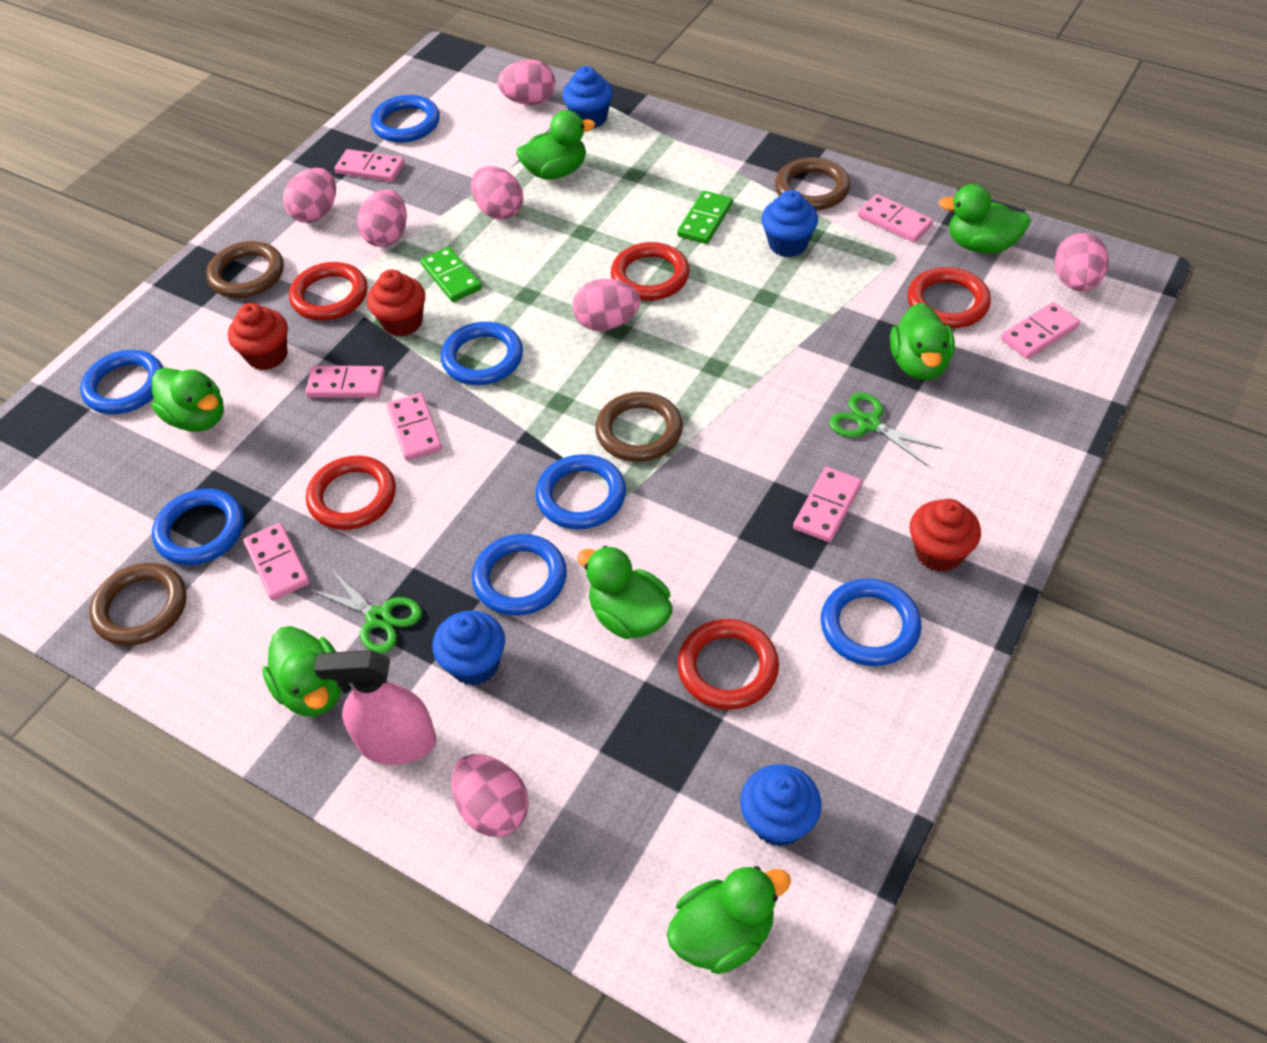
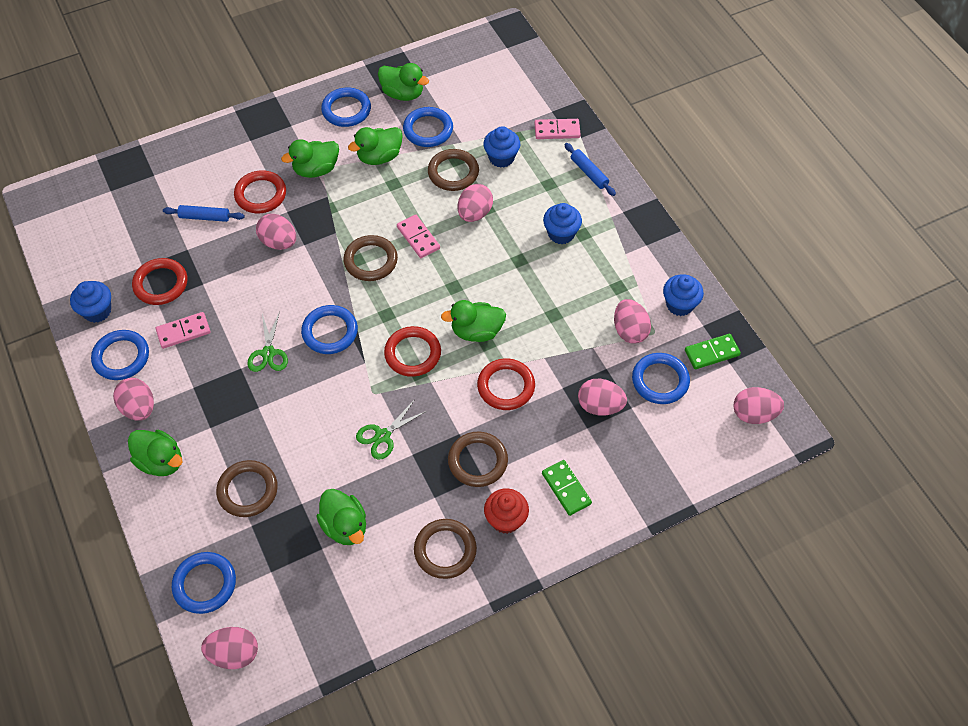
blue ring: 7 -> 6
blue rolling pin: 0 -> 2
brown ring: 4 -> 5
green duck: 7 -> 6
pink domino: 7 -> 3
pink spray bottle: 1 -> 0
red cupcake: 3 -> 1
red ring: 5 -> 4

